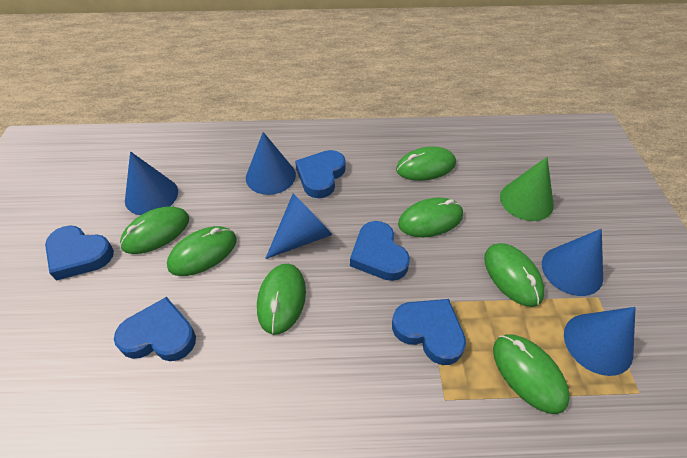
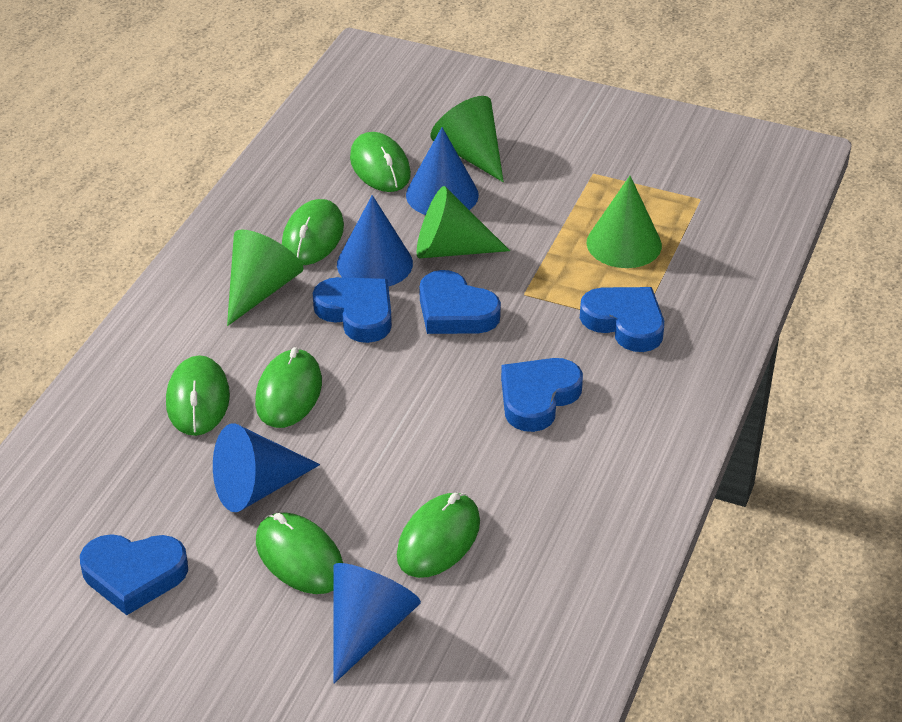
blue cone: 5 -> 4
green cone: 1 -> 4
green mouse: 7 -> 6

